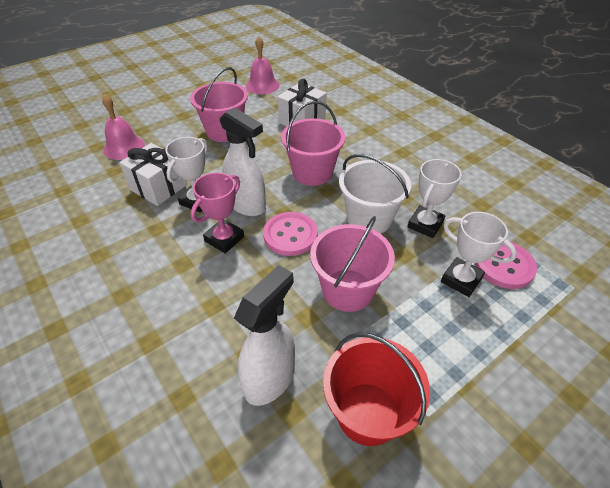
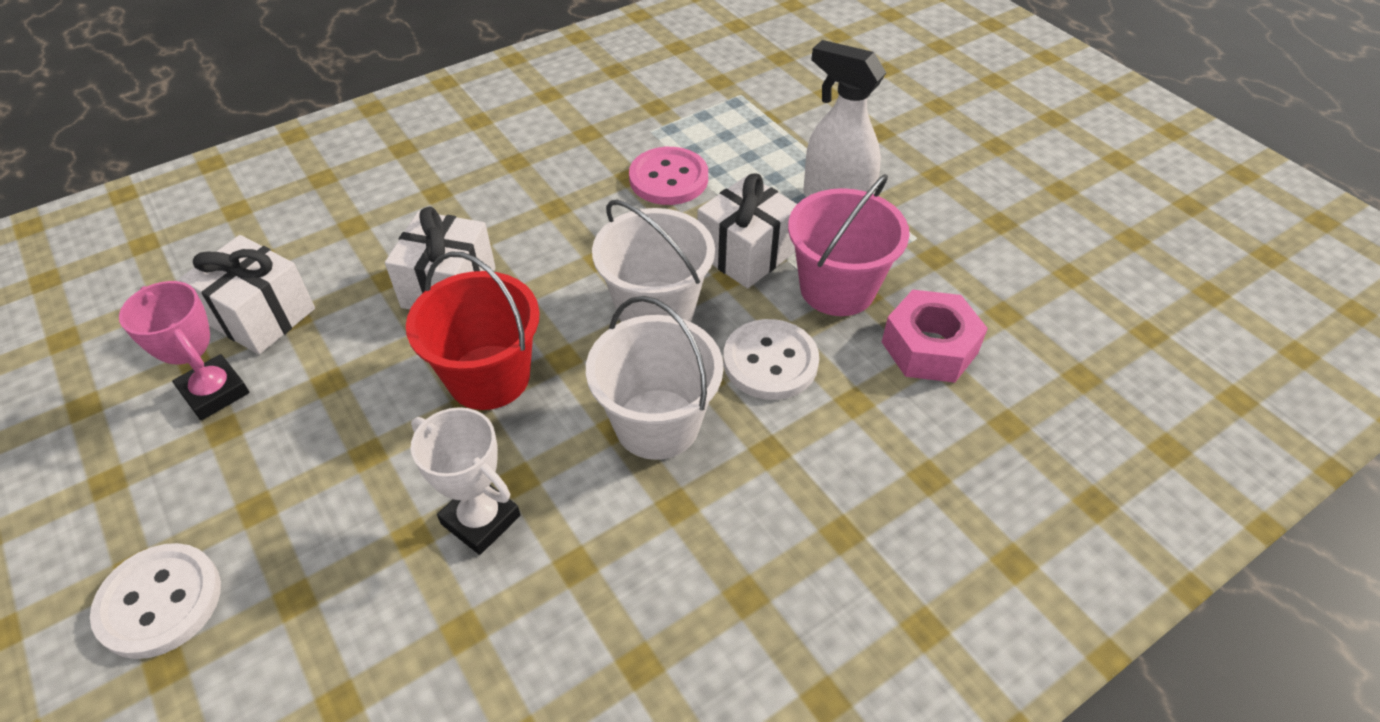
pink bell: 2 -> 0
pink bucket: 3 -> 1
pink button: 2 -> 1
pink nut: 0 -> 1
white bucket: 1 -> 2
white button: 0 -> 2
white gift: 2 -> 3
white spray bottle: 2 -> 1
white trophy: 3 -> 1

